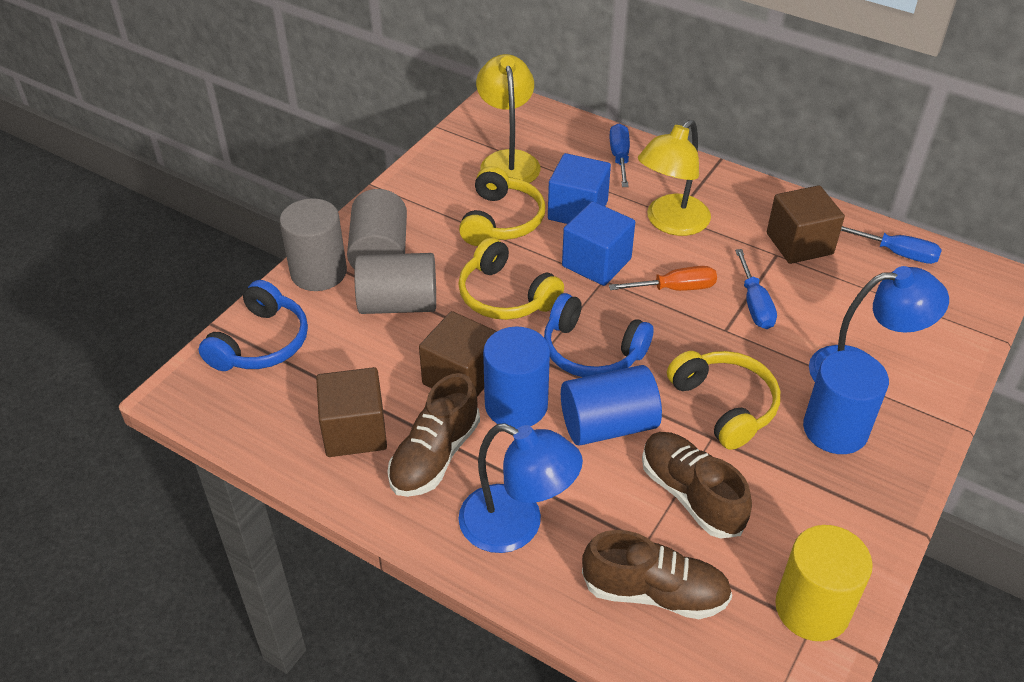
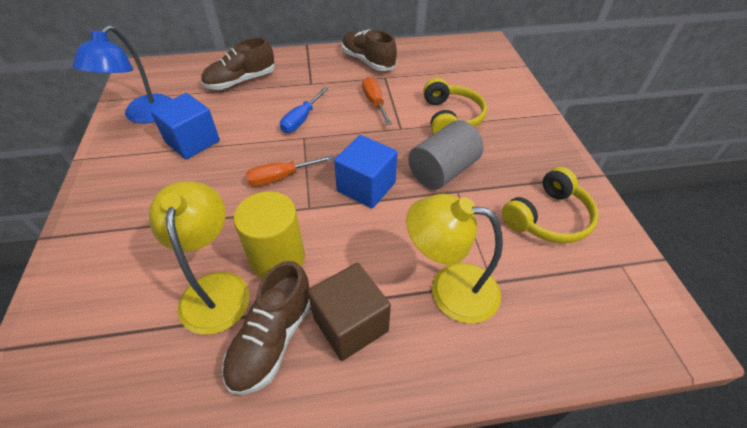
blue cylinder: 3 -> 0
blue headphones: 2 -> 0
blue lamp: 2 -> 1
blue screwdriver: 3 -> 1
brown cube: 3 -> 1
grey cylinder: 3 -> 1
orange screwdriver: 1 -> 2
yellow headphones: 3 -> 2

